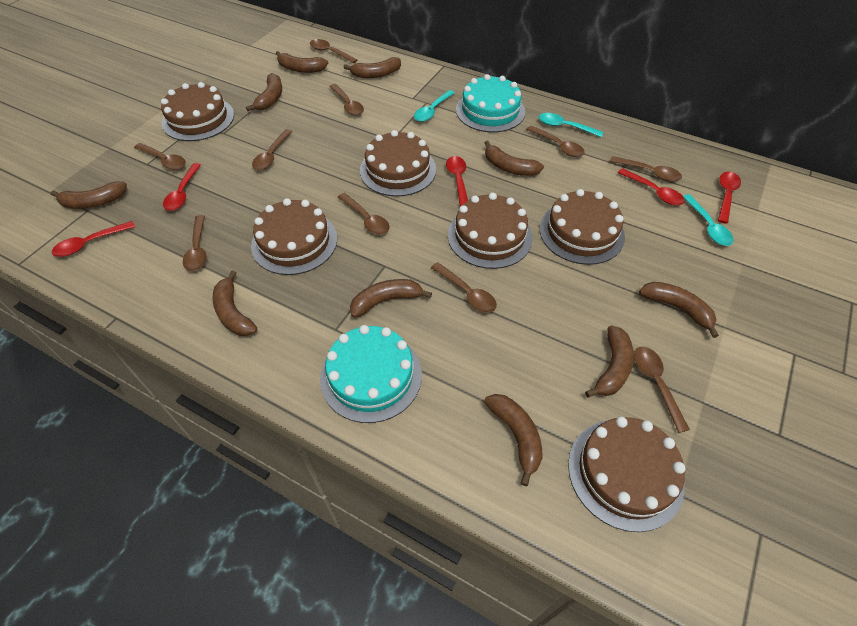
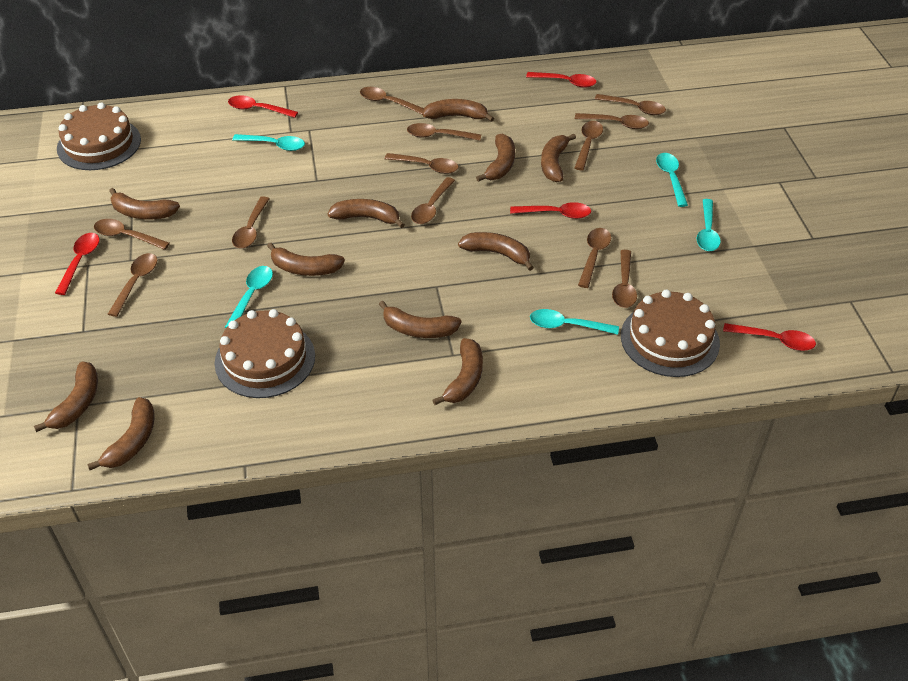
brown banana: 10 -> 11
brown cake: 6 -> 3
brown spoon: 10 -> 12
turquoise cake: 2 -> 0
turquoise spoon: 3 -> 5

